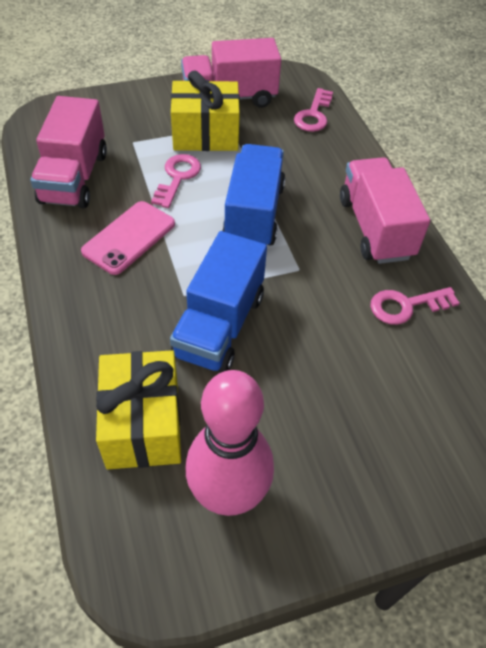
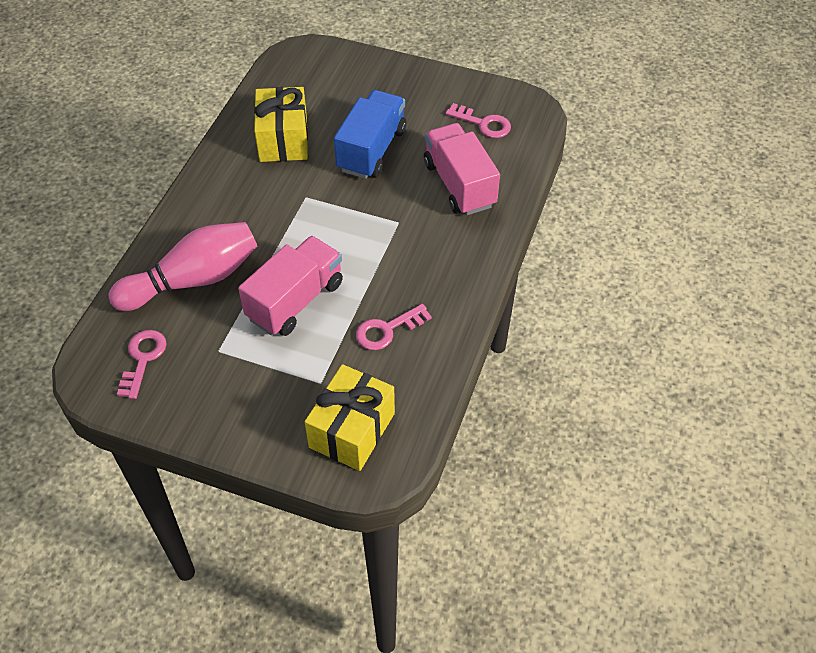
blue truck: 2 -> 1
pink phone: 1 -> 0
pink truck: 3 -> 2

